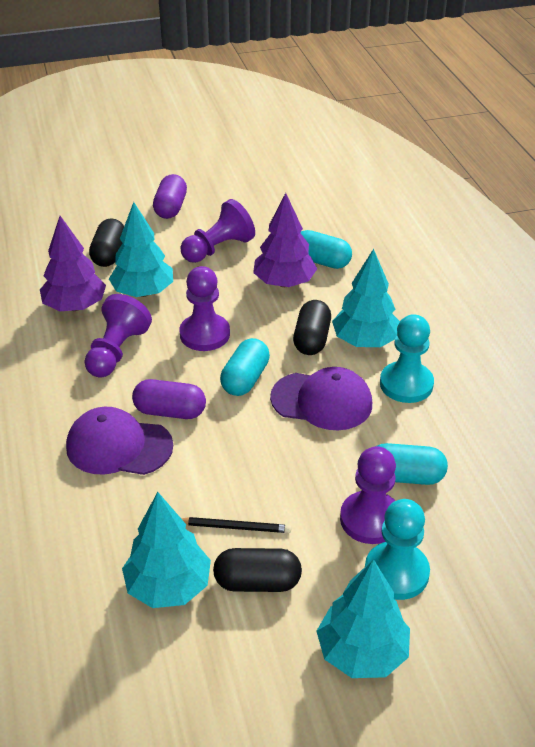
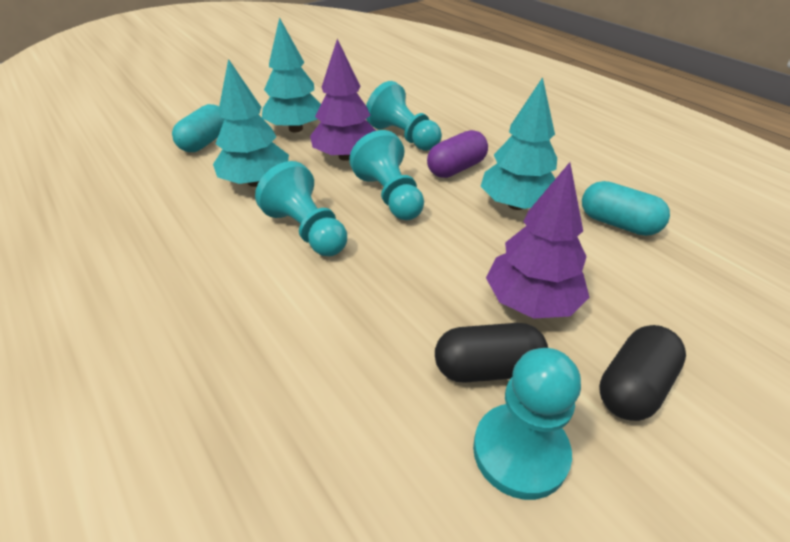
black capsule: 3 -> 2
black pencil: 1 -> 0
purple cap: 2 -> 0
purple capsule: 2 -> 1
purple pawn: 4 -> 0
turquoise capsule: 3 -> 2
turquoise pawn: 2 -> 4
turquoise tree: 4 -> 3

